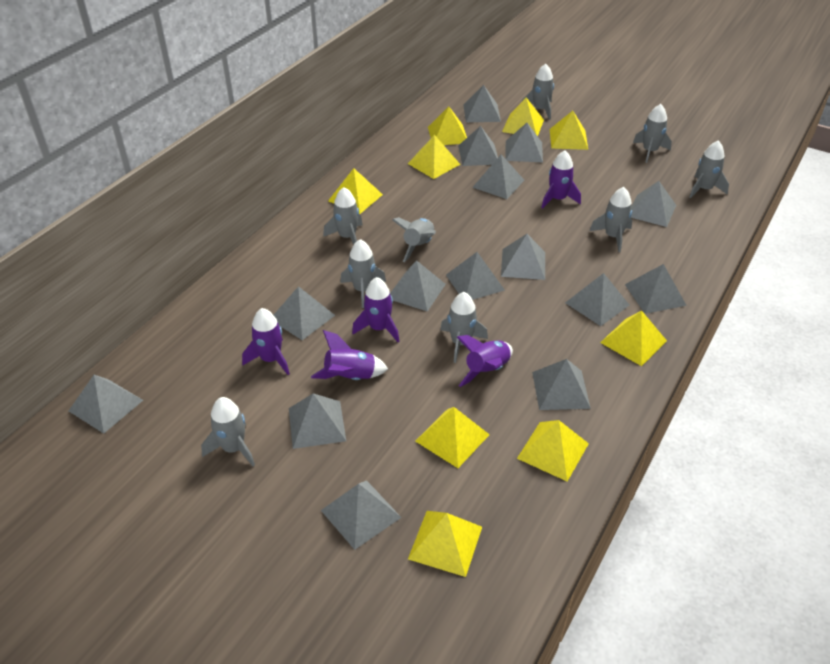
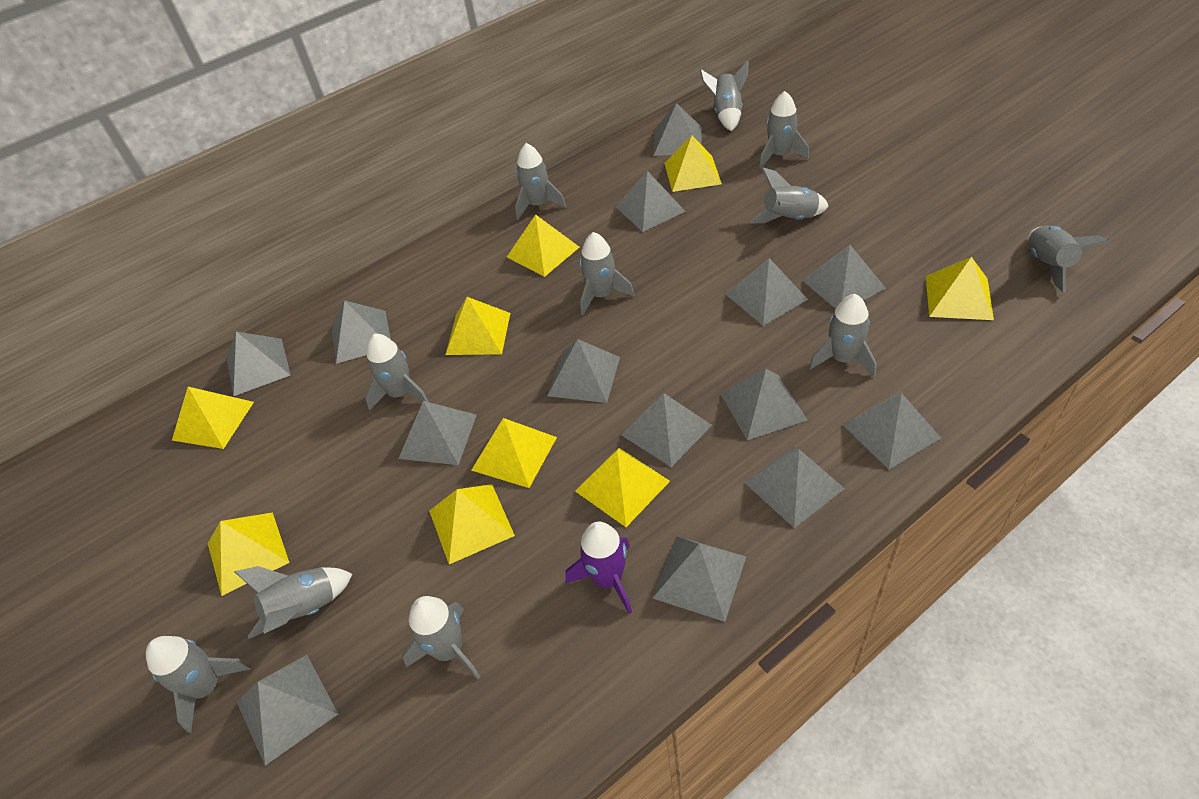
grey pyramid: 15 -> 14
grey rocket: 9 -> 11
purple rocket: 5 -> 1

